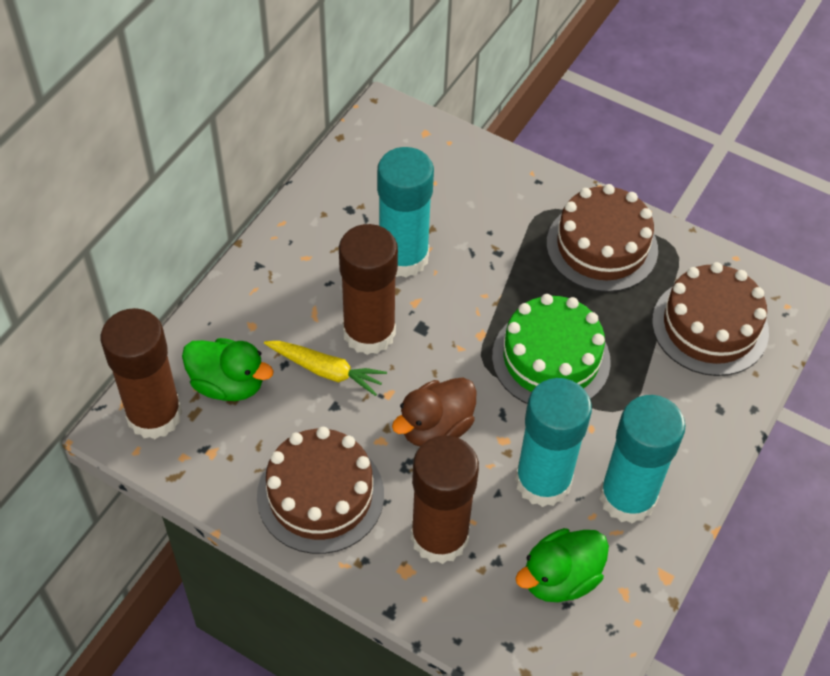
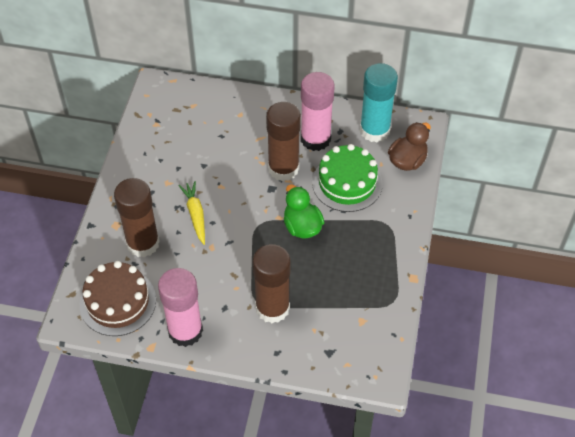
brown cake: 3 -> 1
green duck: 2 -> 1
pink glue stick: 0 -> 2
turquoise glue stick: 3 -> 1

